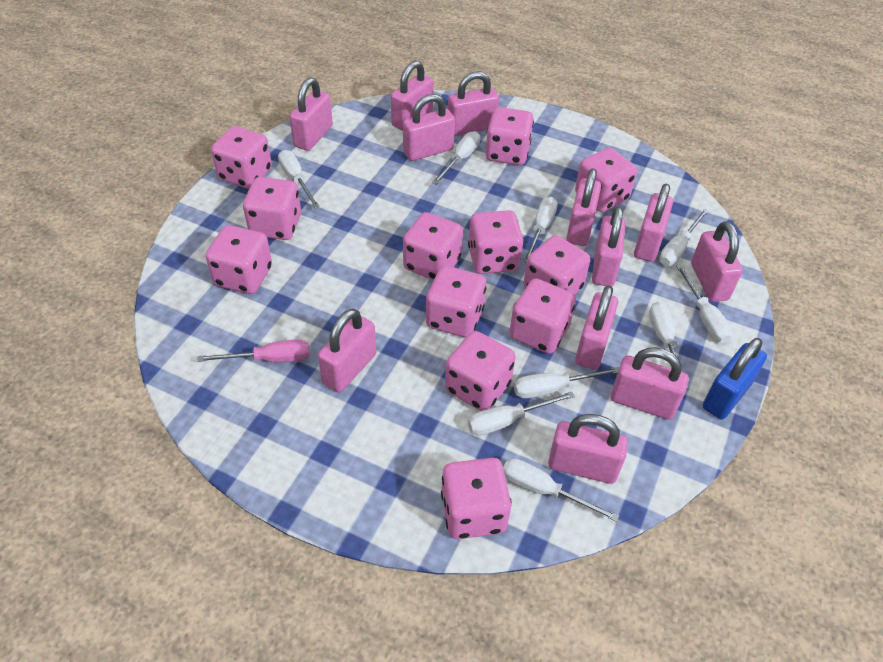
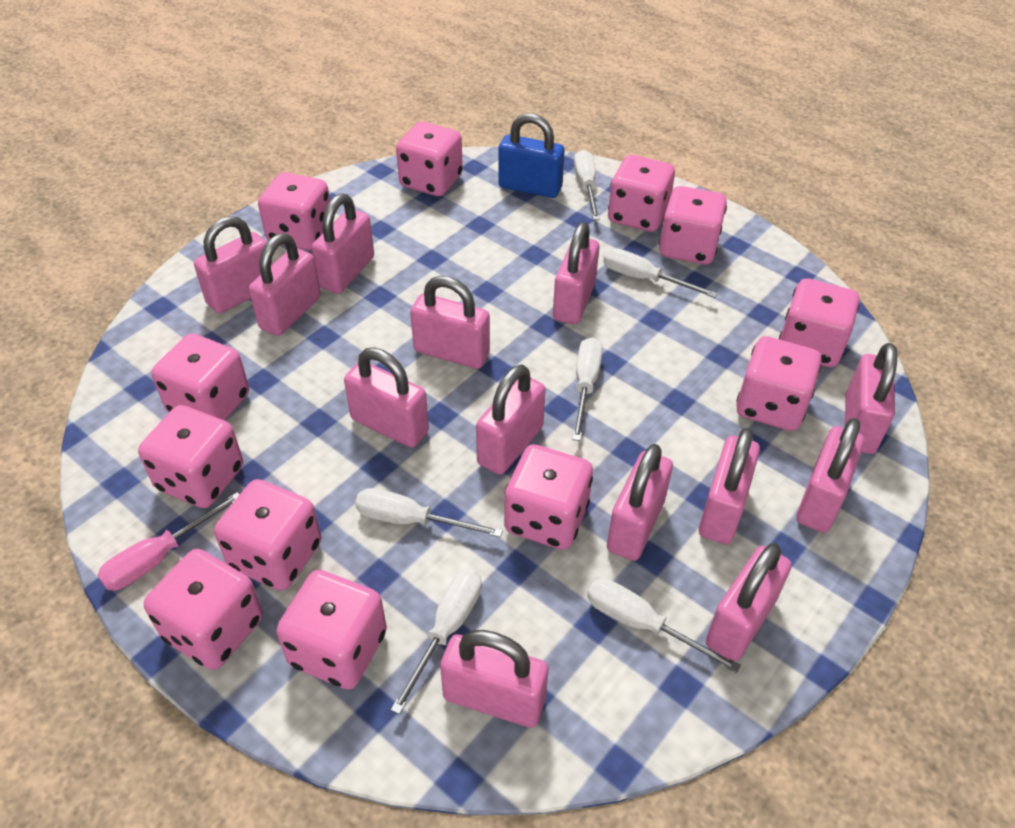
pink padlock: 12 -> 13
white screwdriver: 9 -> 6

